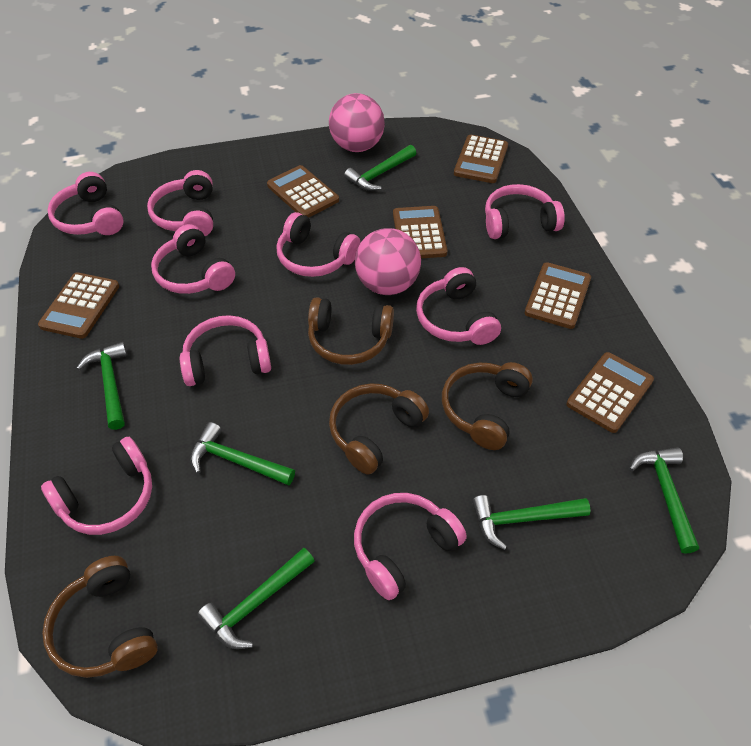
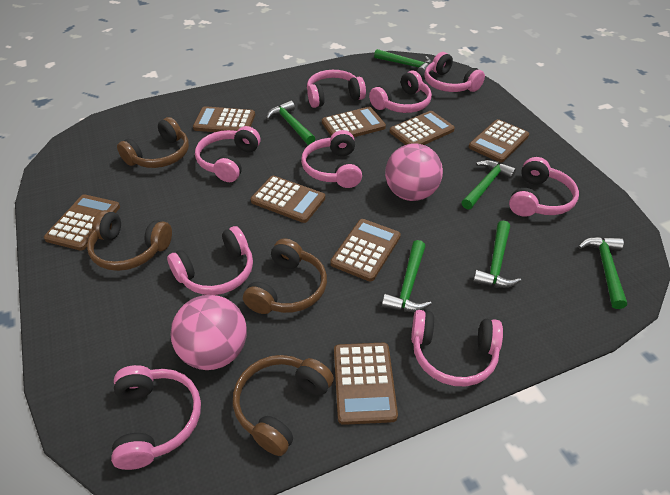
brown calculator: 6 -> 8

